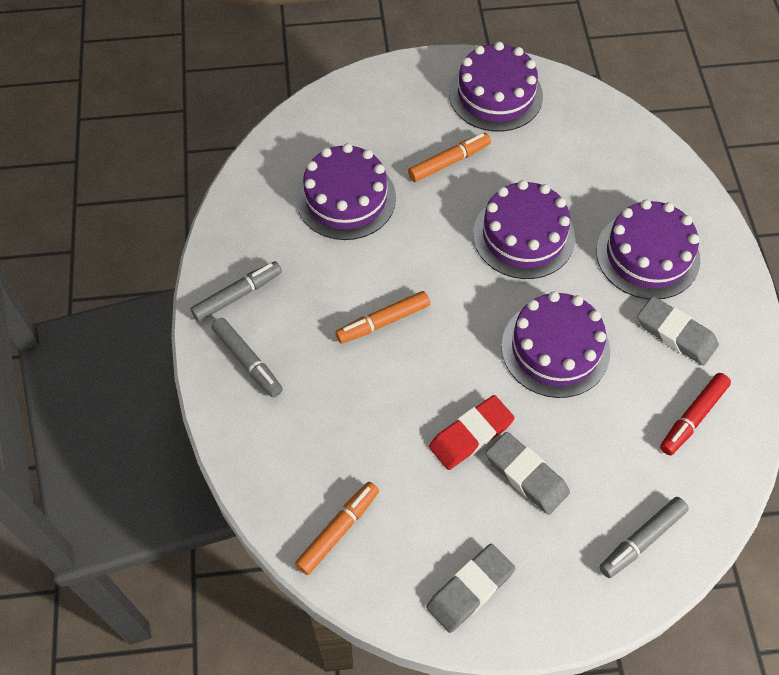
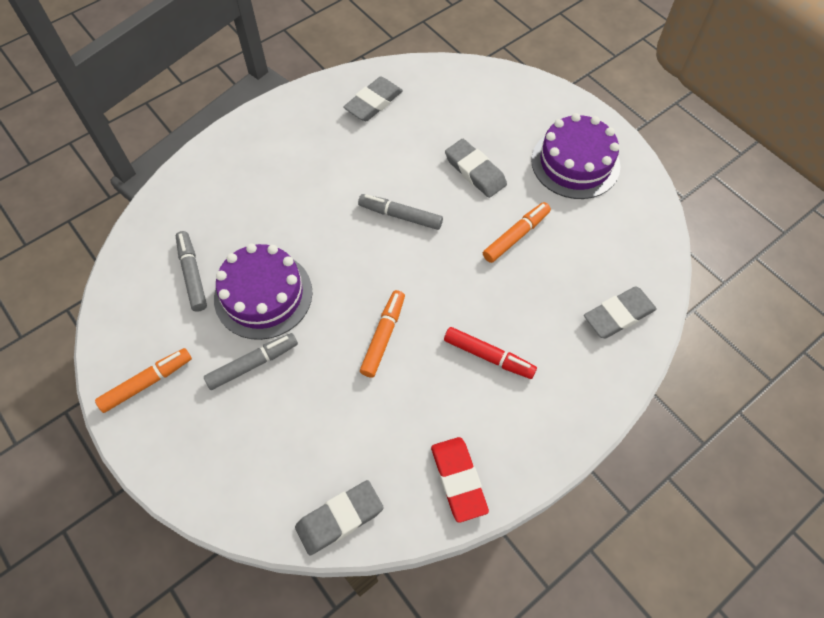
grey eraser: 3 -> 4
purple cake: 5 -> 2

